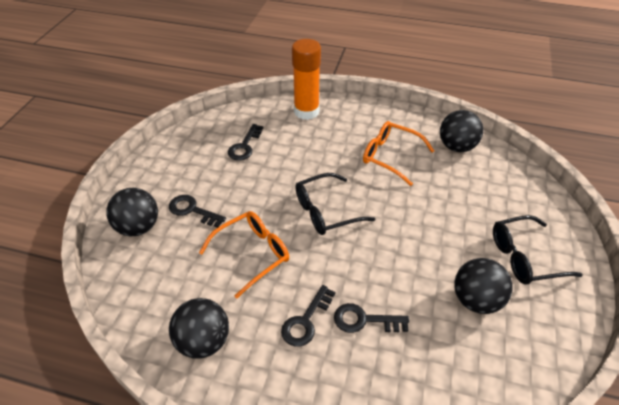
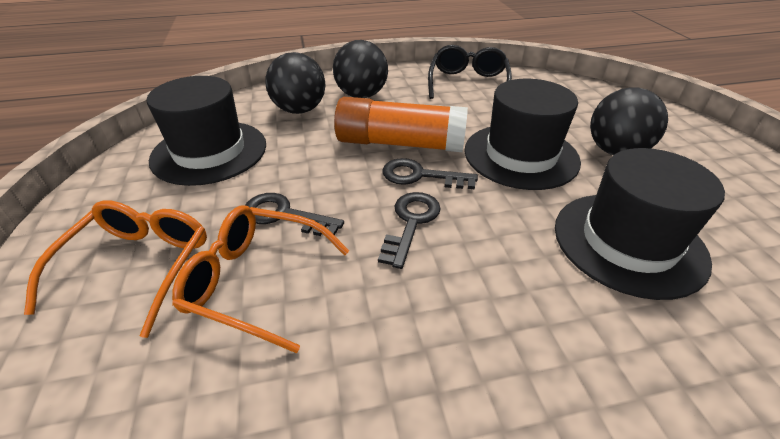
black ball: 4 -> 3
black glasses: 2 -> 1
black hat: 0 -> 3
black key: 4 -> 3

